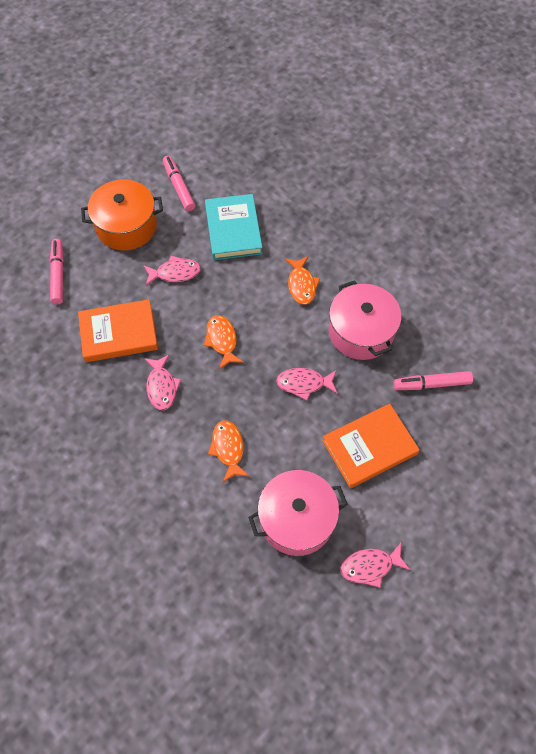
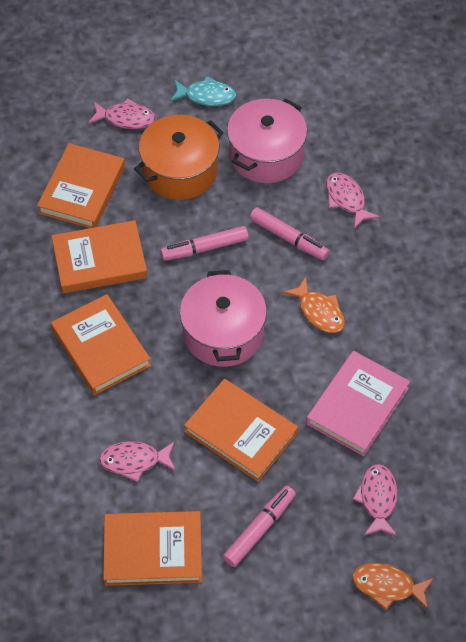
orange book: 2 -> 5
orange fish: 3 -> 2
pink book: 0 -> 1
turquoise book: 1 -> 0
turquoise fish: 0 -> 1

